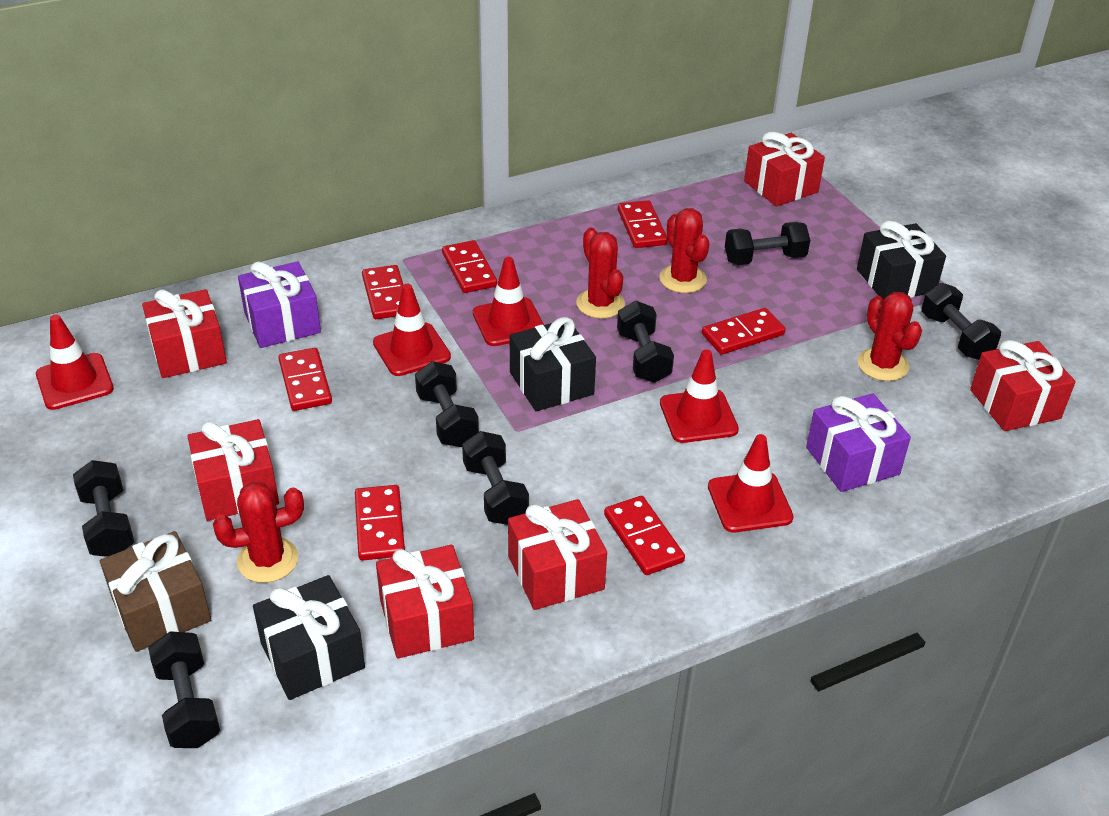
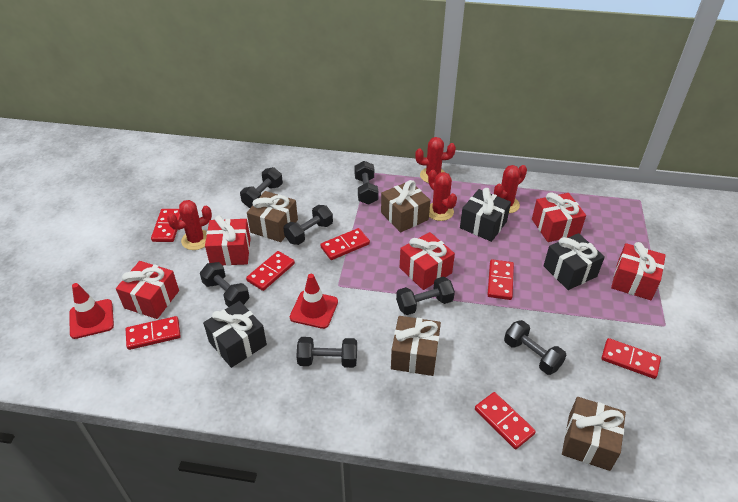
brown gift: 1 -> 4
purple gift: 2 -> 0
red gift: 6 -> 5
red traffic cone: 5 -> 2

